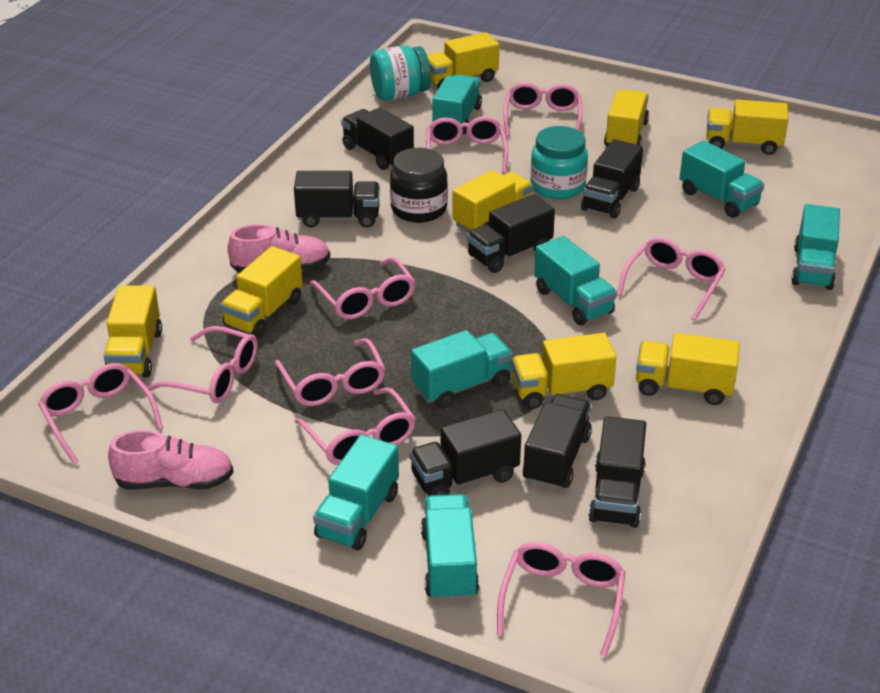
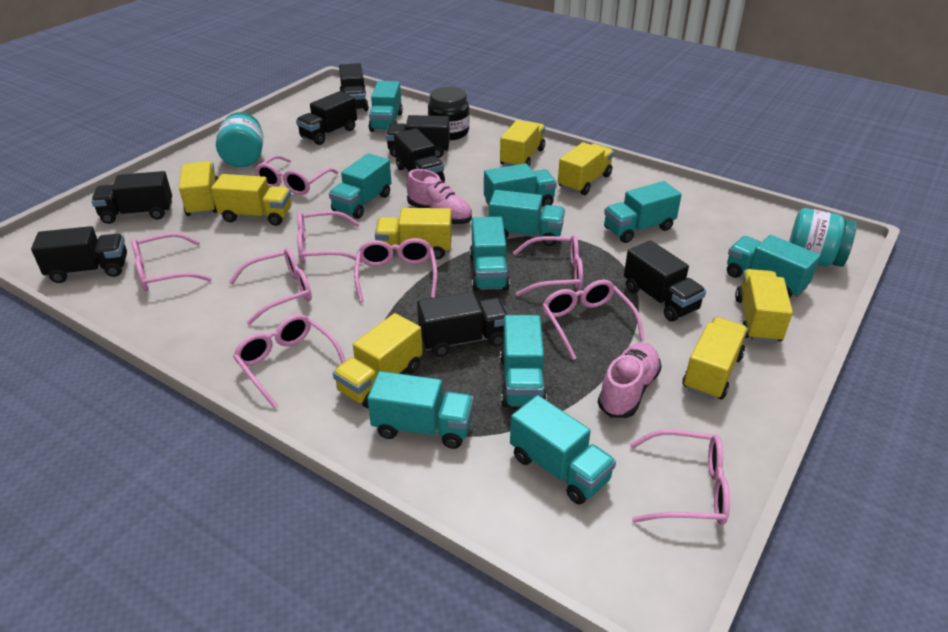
black truck: 7 -> 8
turquoise truck: 7 -> 10

